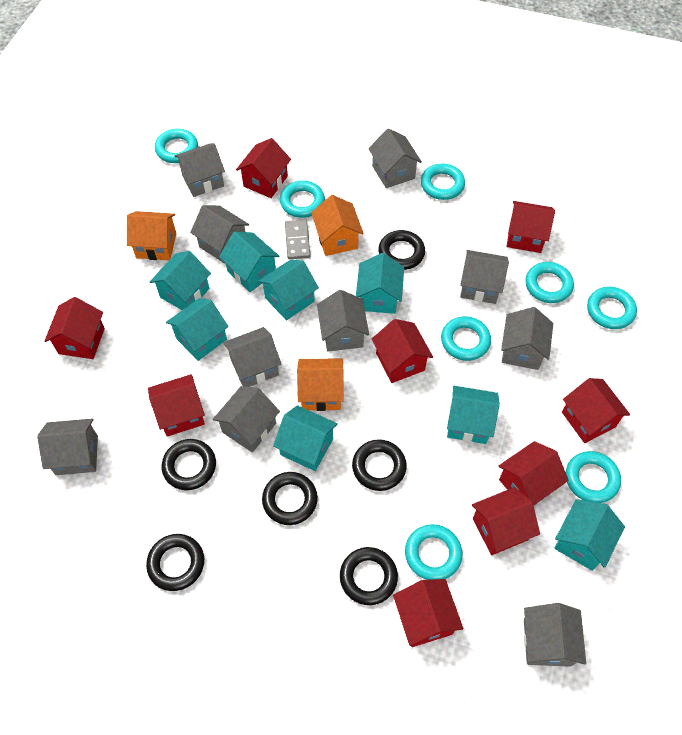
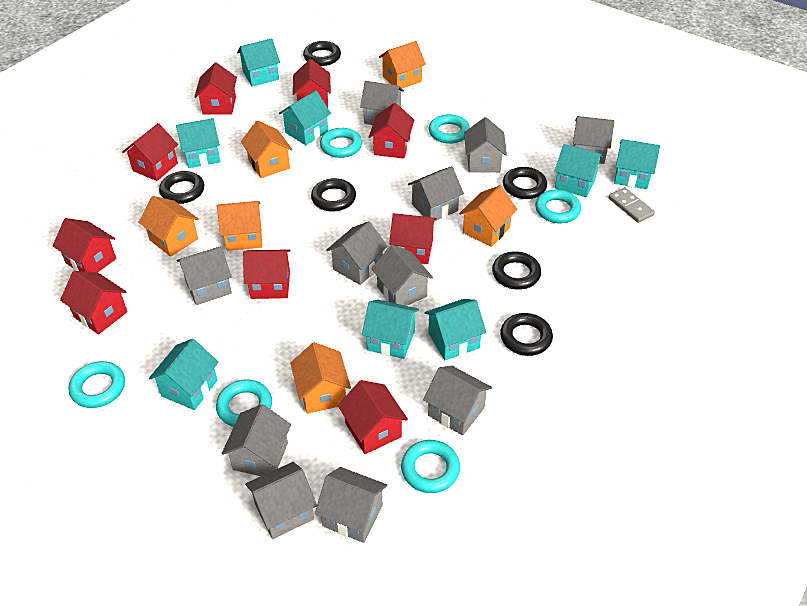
grey house: 10 -> 11
orange house: 3 -> 6
turquoise ring: 8 -> 6

